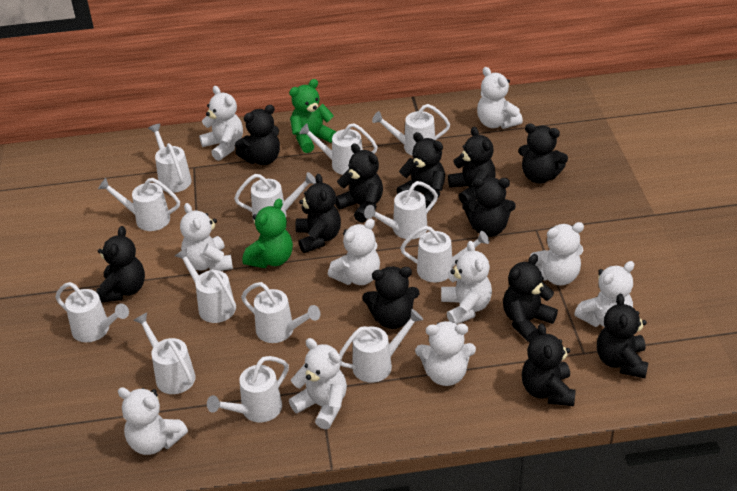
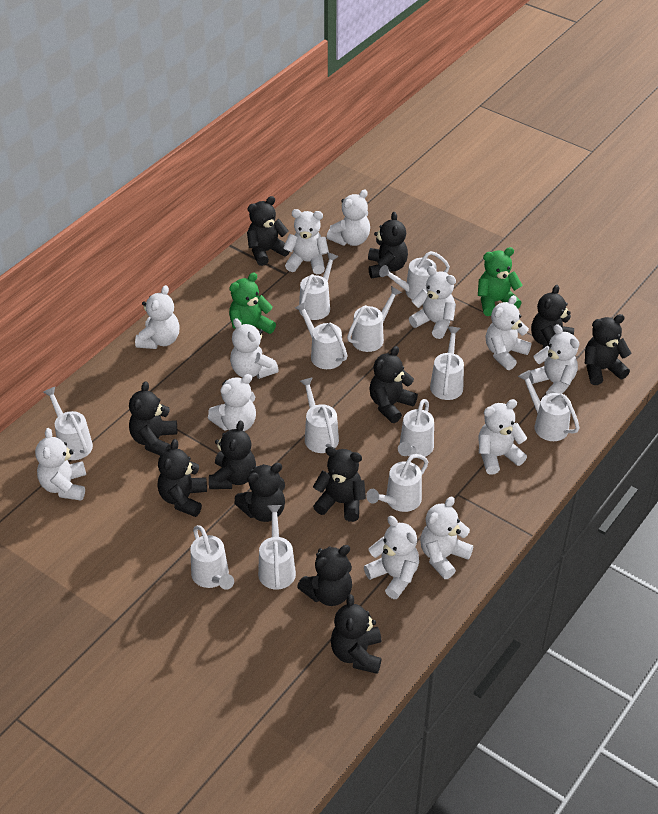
white teddy bear: 10 -> 12
white watering can: 13 -> 12

